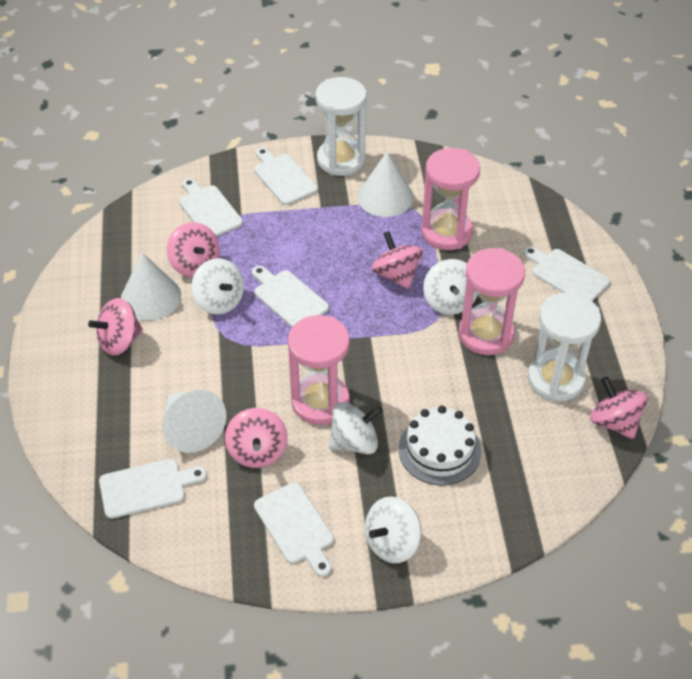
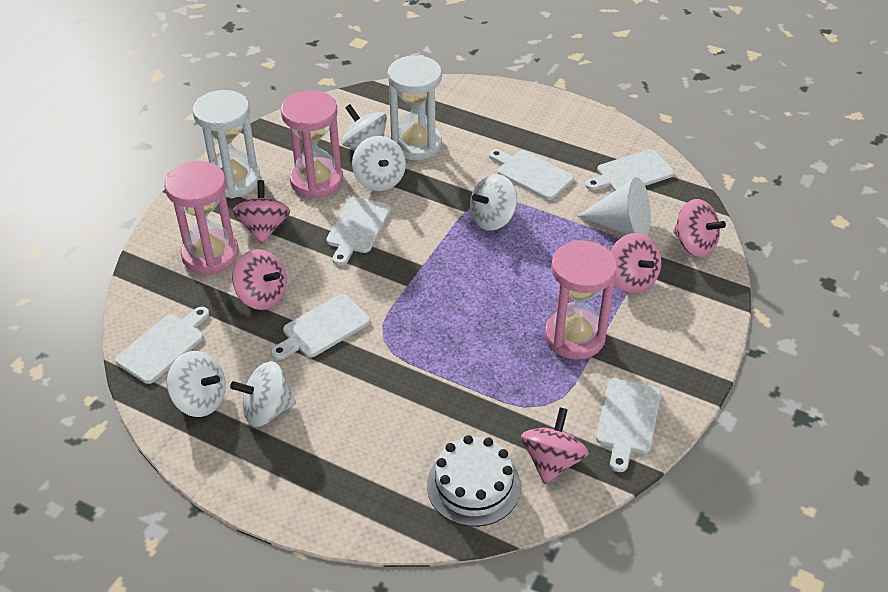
white cone: 3 -> 1
white spinning top: 4 -> 5

